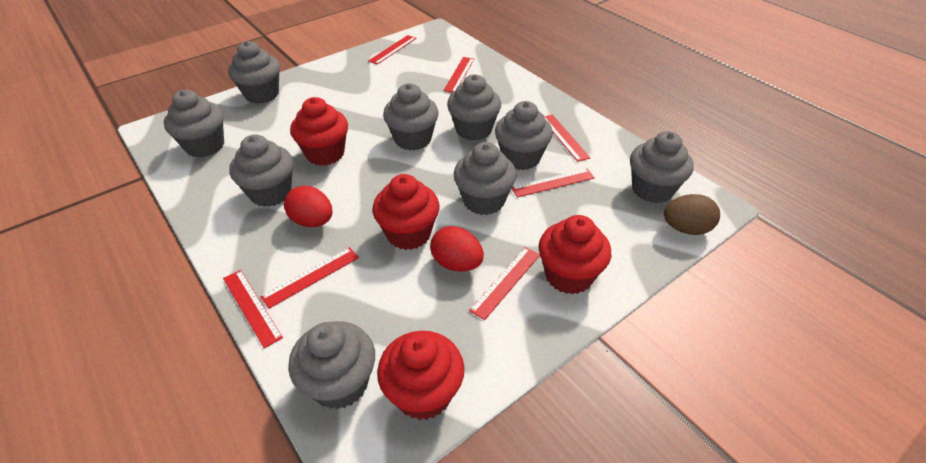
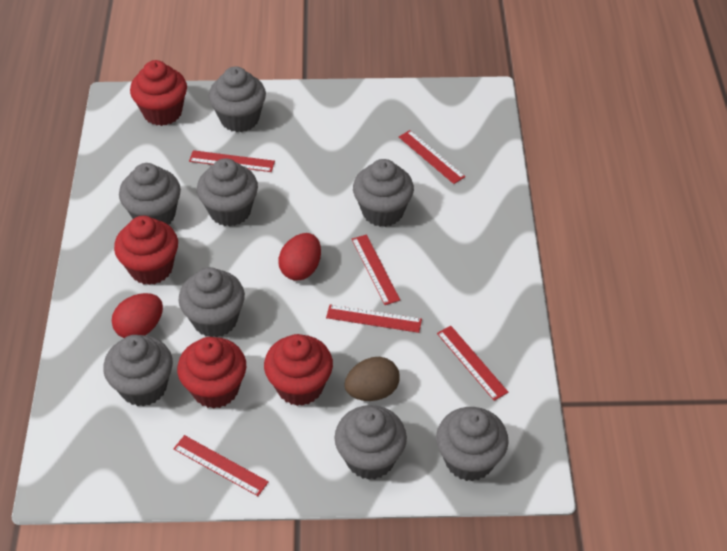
grey cupcake: 9 -> 8
red ruler: 7 -> 6

